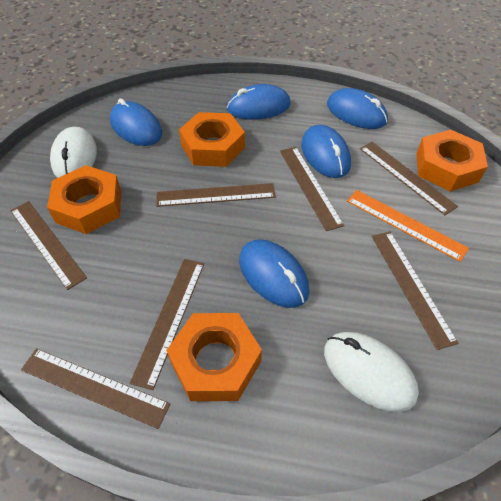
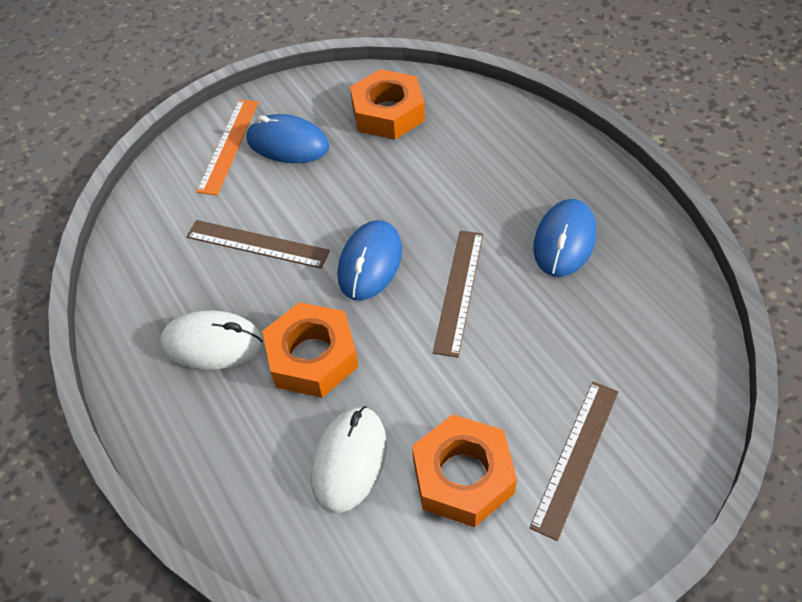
blue mouse: 5 -> 3
brown ruler: 7 -> 3
orange nut: 4 -> 3

